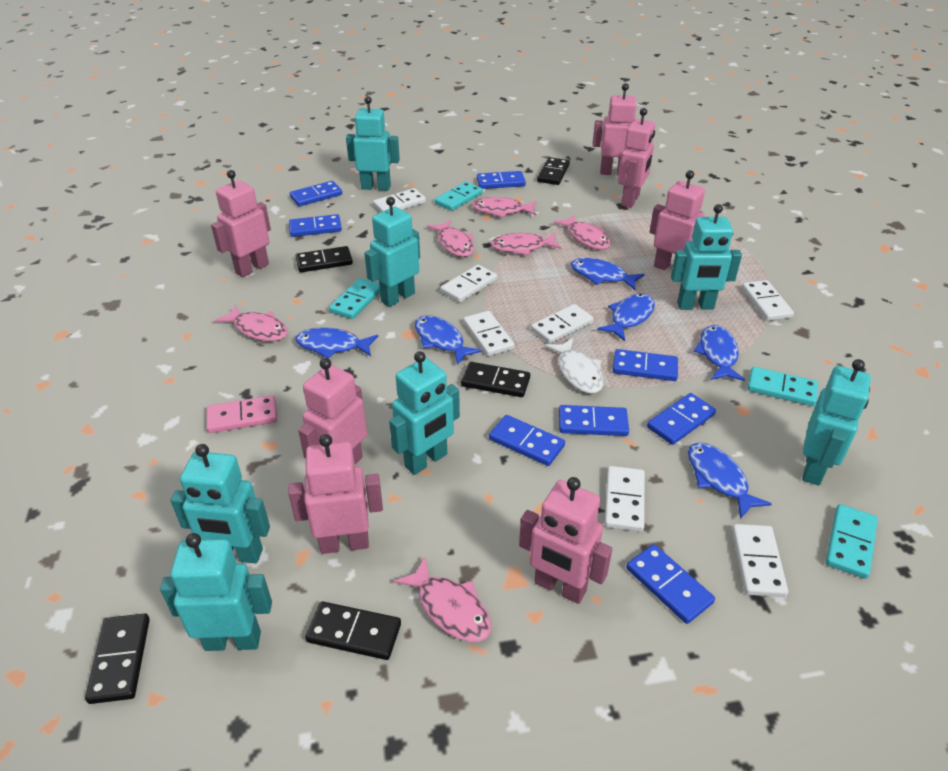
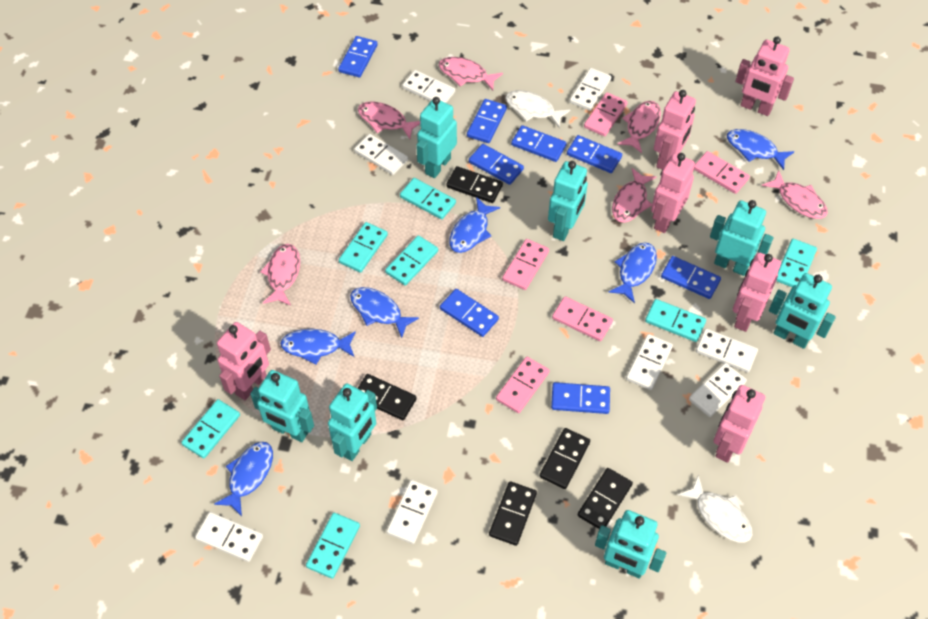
pink domino: 1 -> 5
pink robot: 7 -> 6
turquoise domino: 4 -> 7
white domino: 7 -> 8
white fish: 1 -> 2

